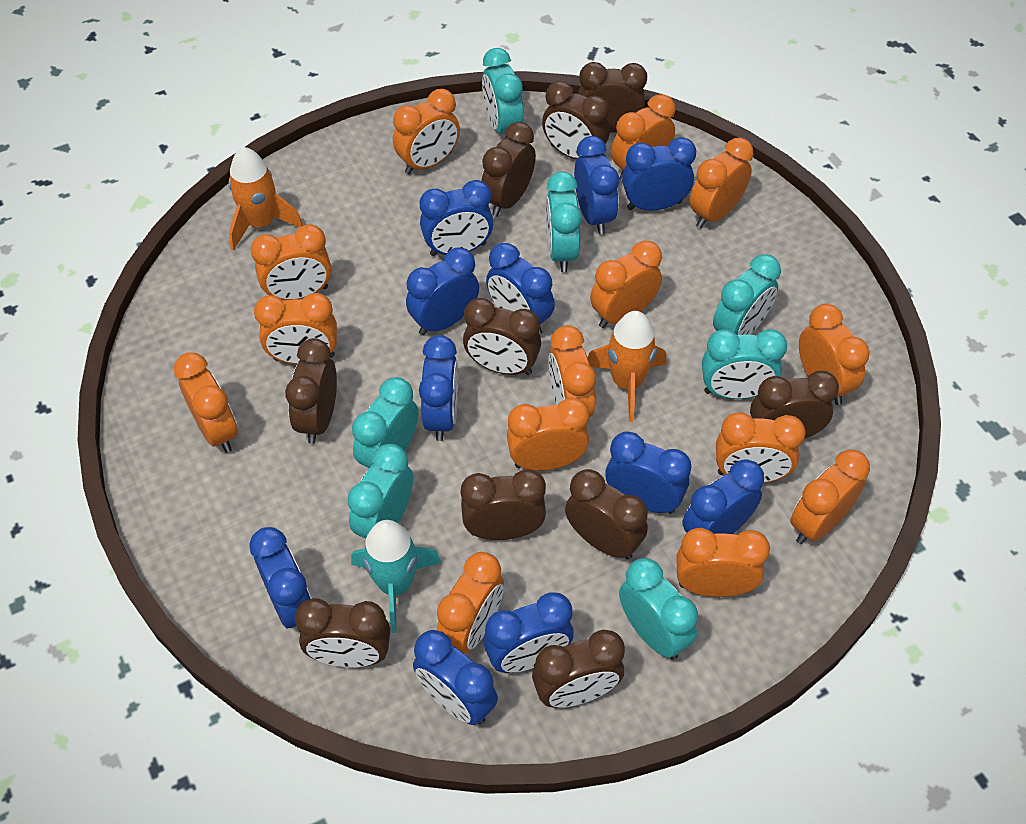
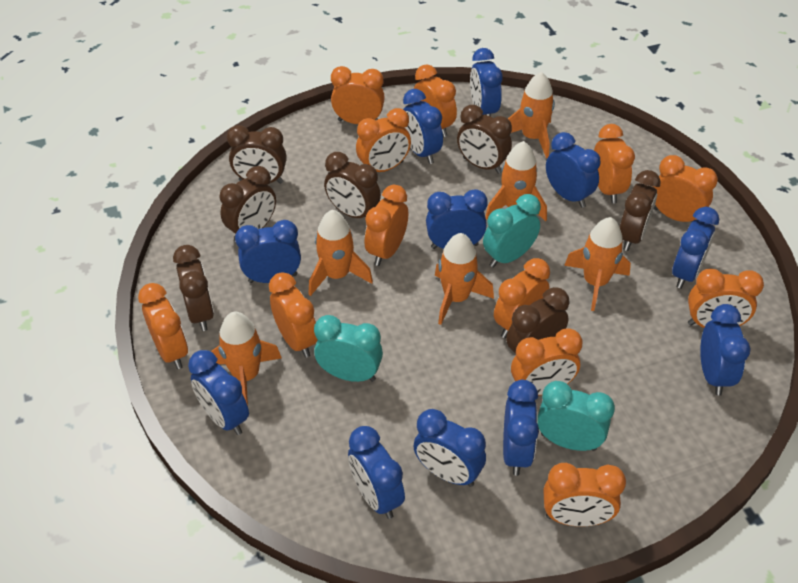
brown clock: 10 -> 7
orange clock: 14 -> 12
orange rocket: 2 -> 6
turquoise clock: 7 -> 3
turquoise rocket: 1 -> 0

